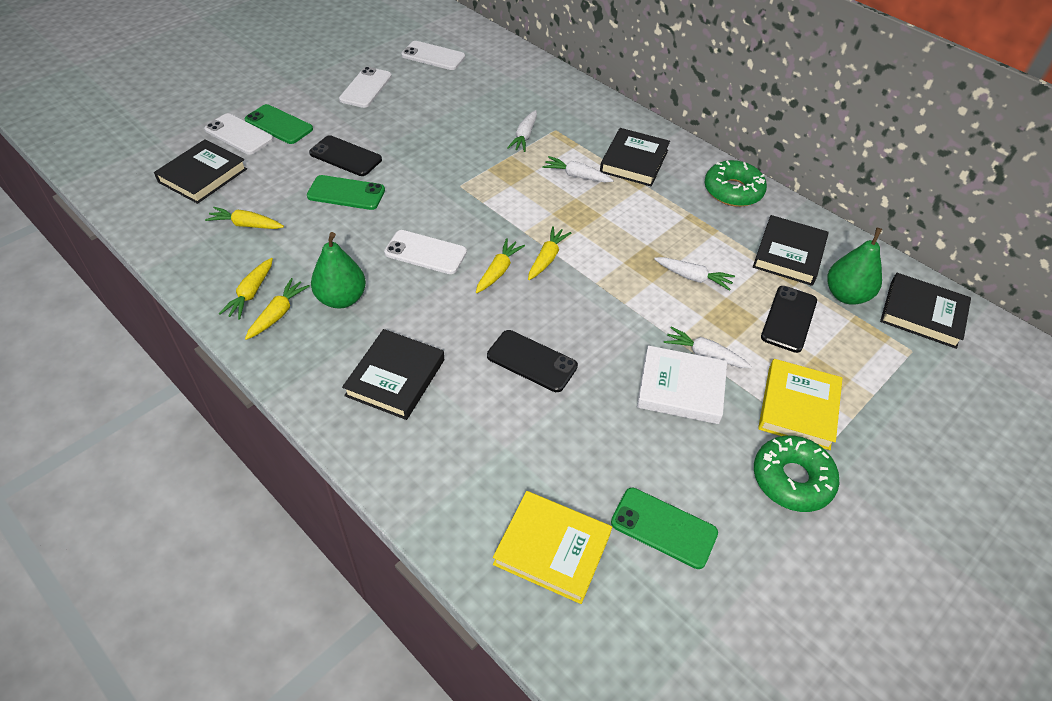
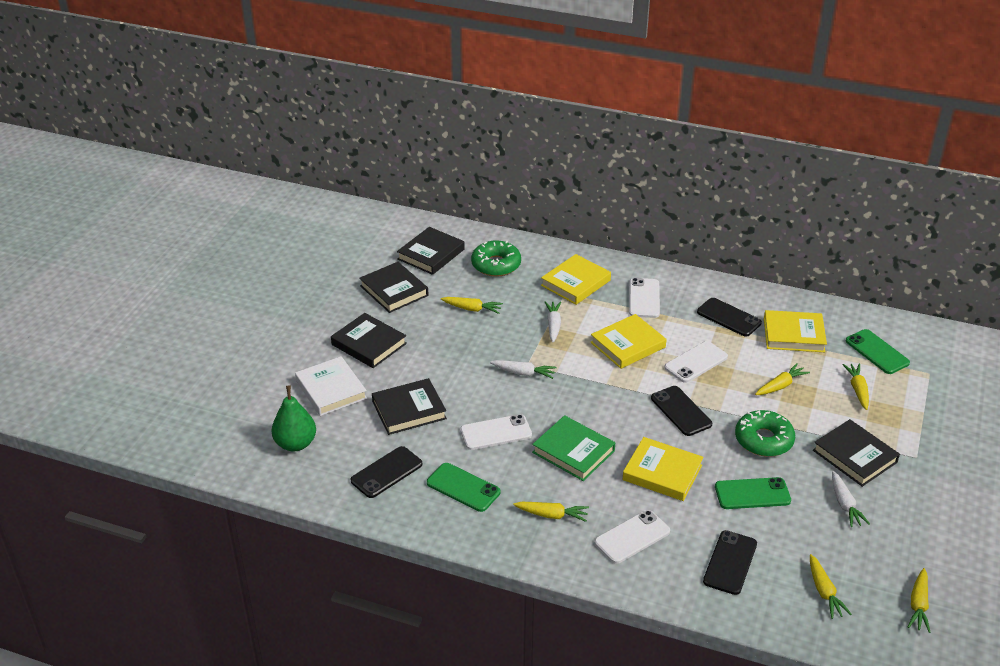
black phone: 3 -> 4
green book: 0 -> 1
green pear: 2 -> 1
white carrot: 4 -> 3
yellow book: 2 -> 4
yellow carrot: 5 -> 6

